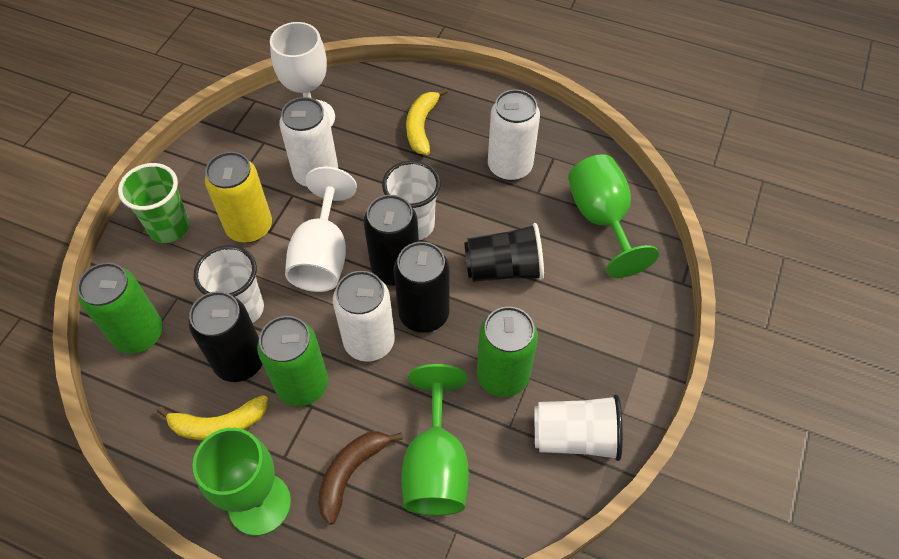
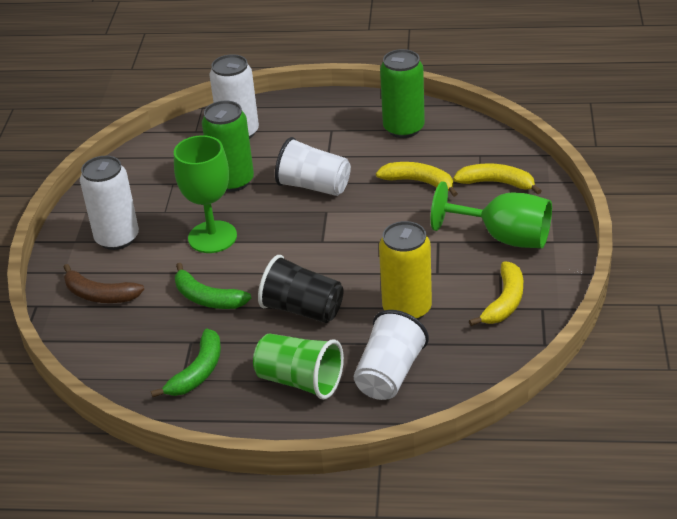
black can: 3 -> 0
green banana: 0 -> 2
green can: 3 -> 2
green goblet: 3 -> 2
white can: 3 -> 2
white cup: 3 -> 2
white goblet: 2 -> 0
yellow banana: 2 -> 3

